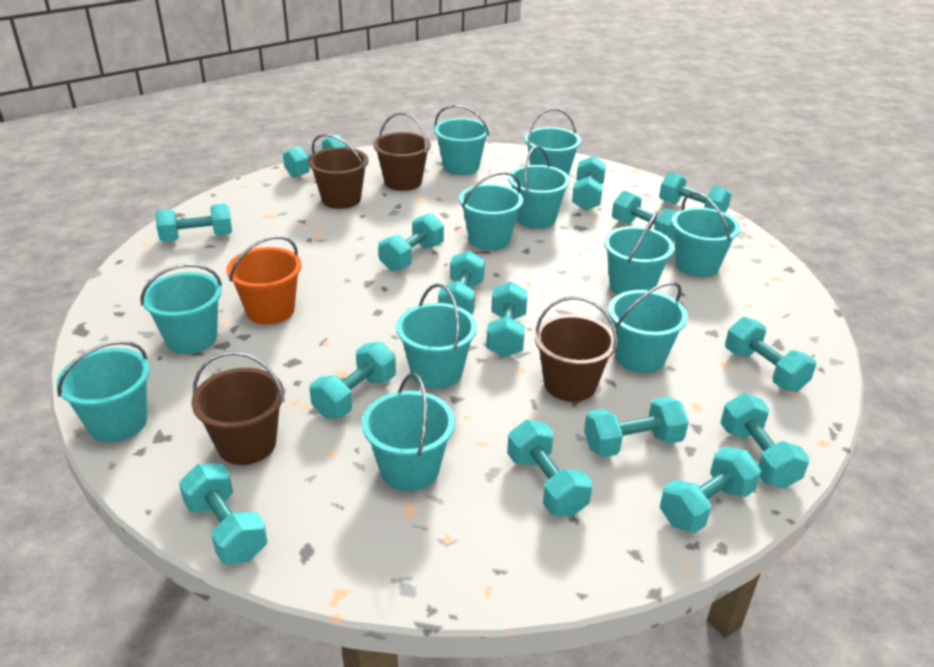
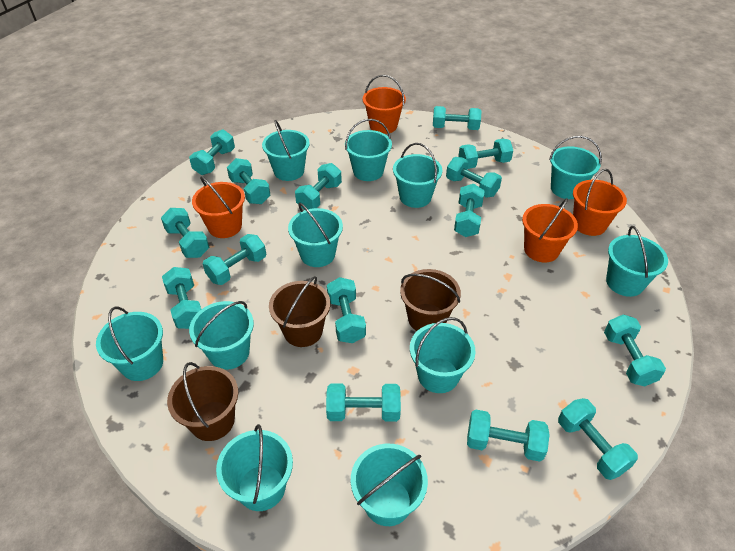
brown bucket: 4 -> 3
orange bucket: 1 -> 4

